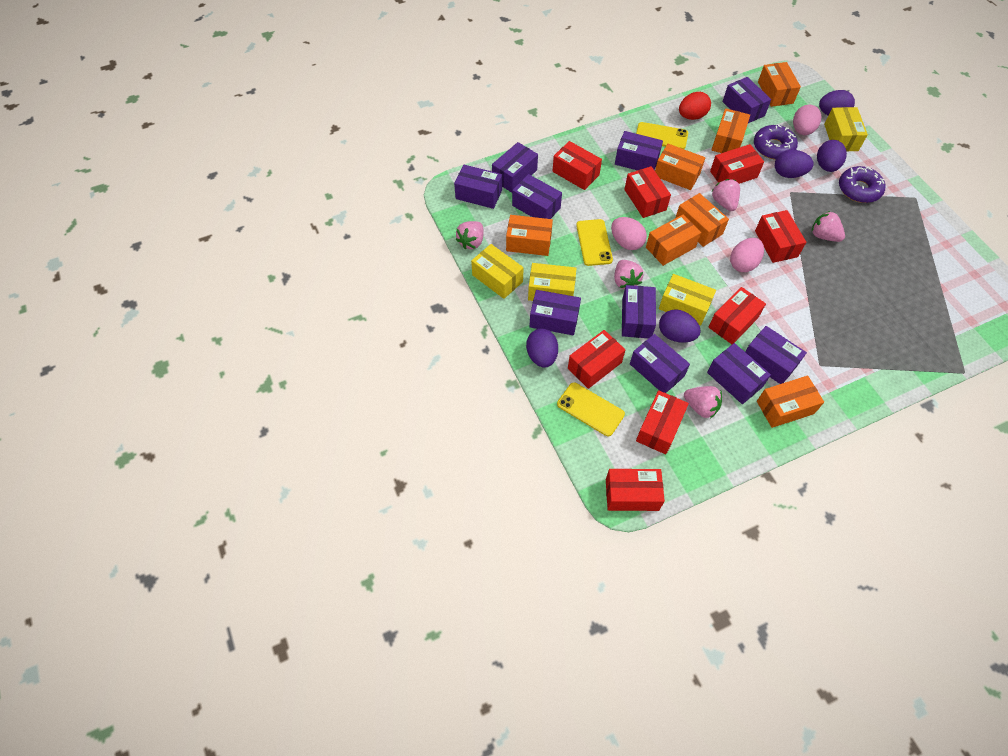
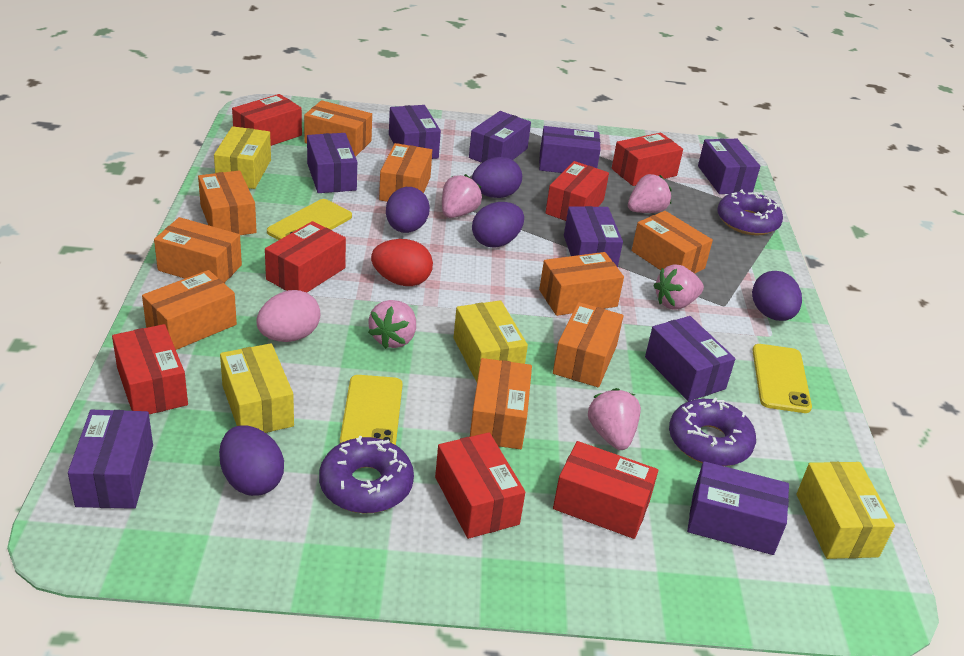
orange box: 7 -> 9
pink egg: 3 -> 1
purple box: 10 -> 9
purple donut: 2 -> 3
red box: 8 -> 7

